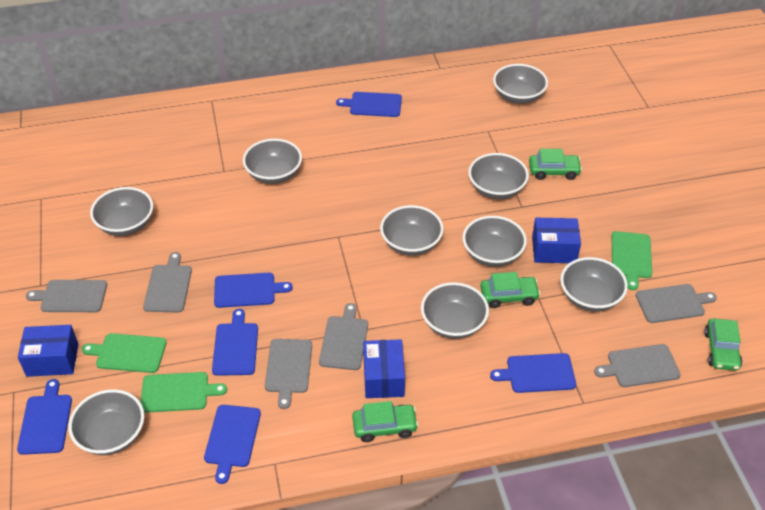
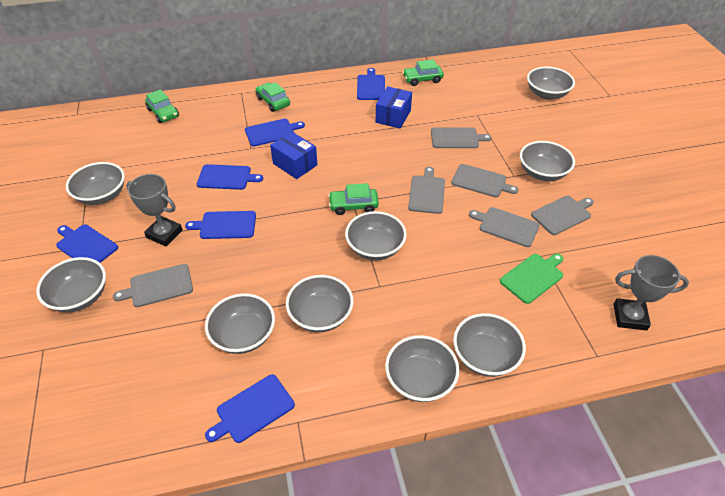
blue box: 3 -> 2
green cutting board: 3 -> 1
grey trophy: 0 -> 2

